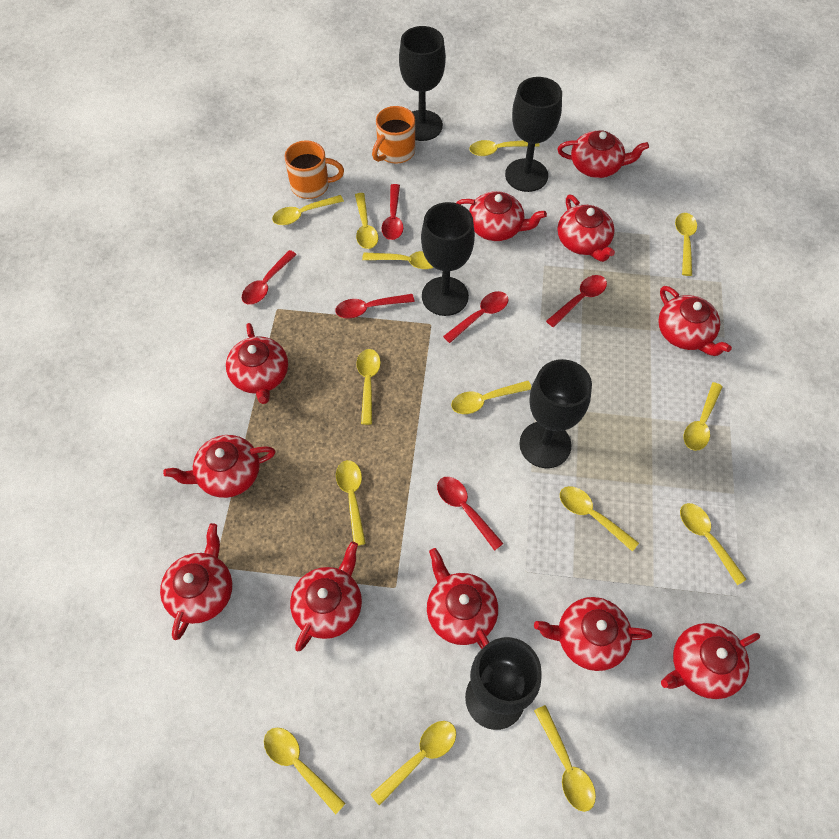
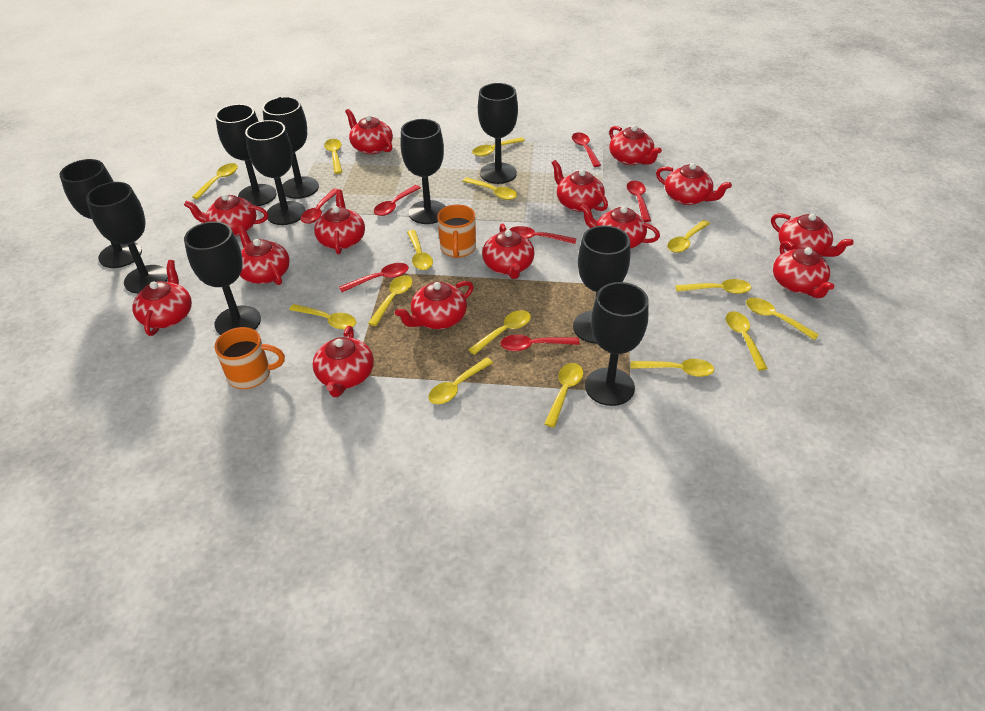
black goblet: 5 -> 10
red spoon: 6 -> 7
red teapot: 11 -> 14
yellow spoon: 14 -> 15

